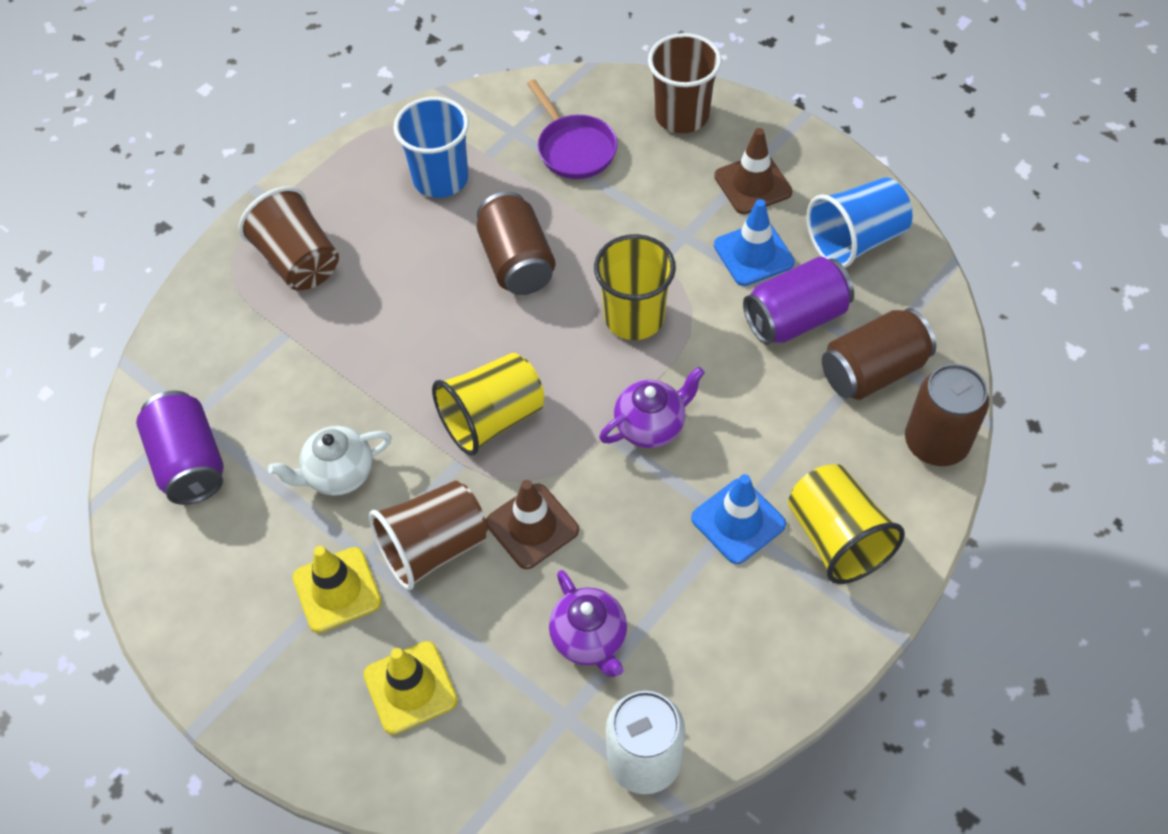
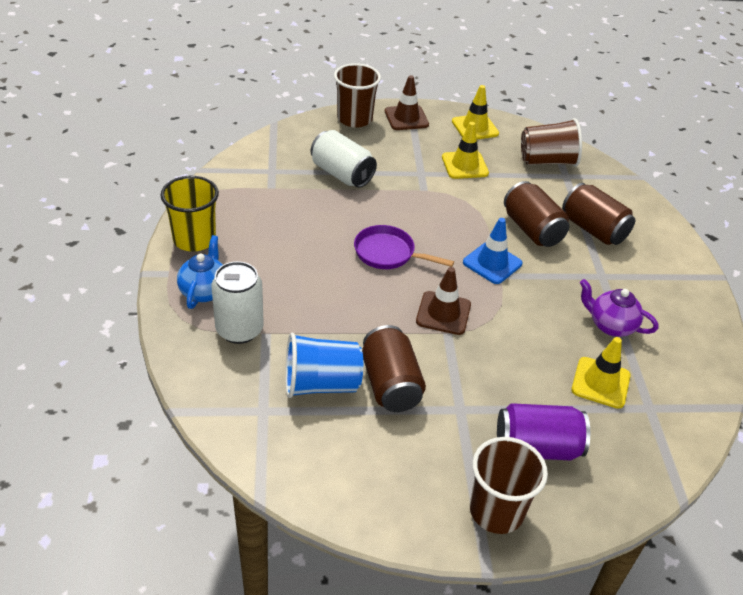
blue cup: 2 -> 1
blue teapot: 0 -> 1
blue traffic cone: 2 -> 1
purple can: 2 -> 1
purple teapot: 2 -> 1
white can: 1 -> 2
white teapot: 1 -> 0
yellow cup: 3 -> 1
yellow traffic cone: 2 -> 3

